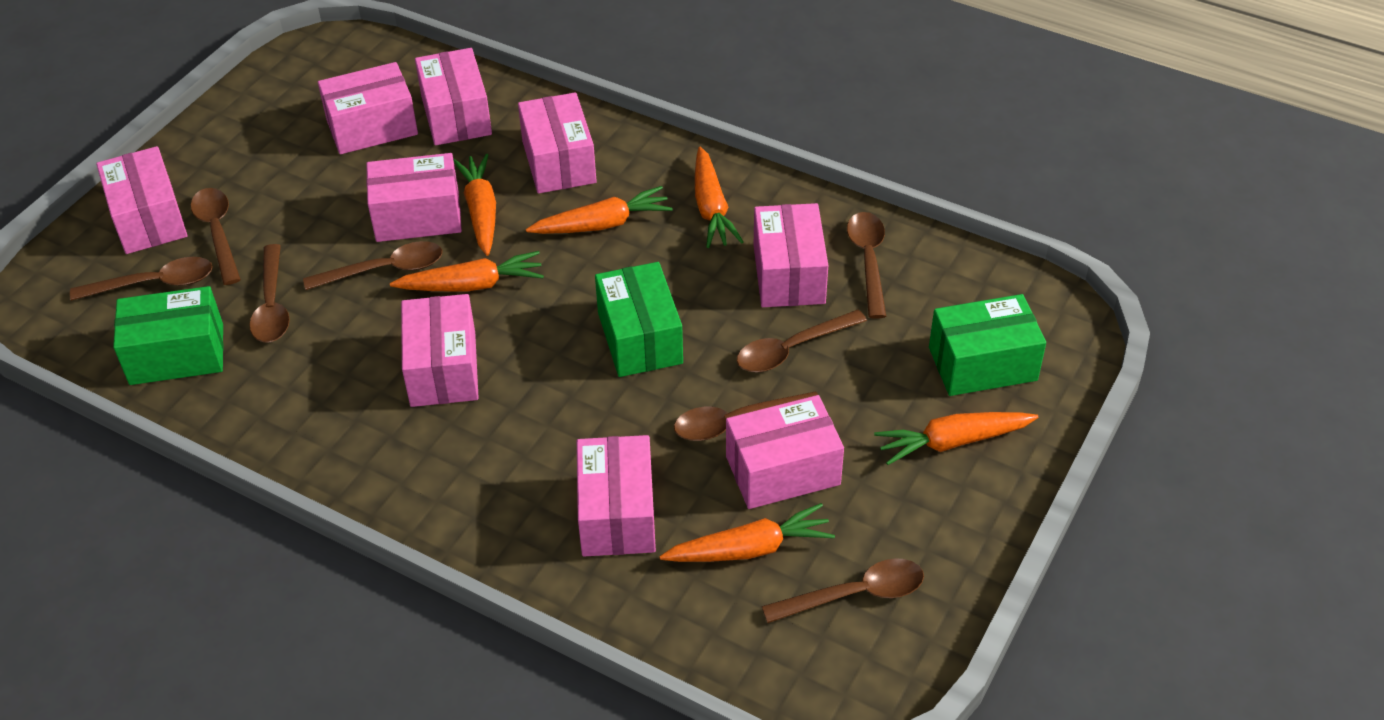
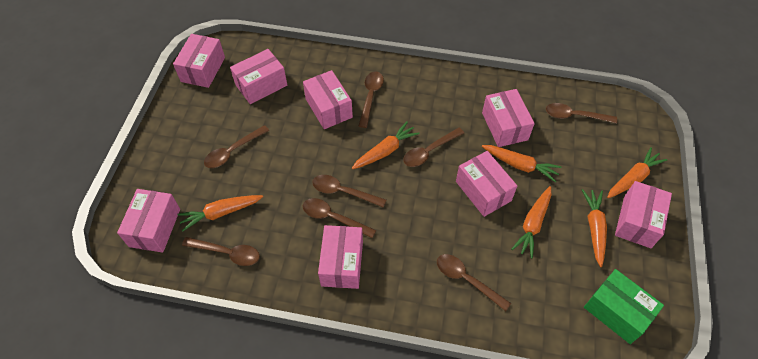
green box: 3 -> 1
pink box: 9 -> 8

